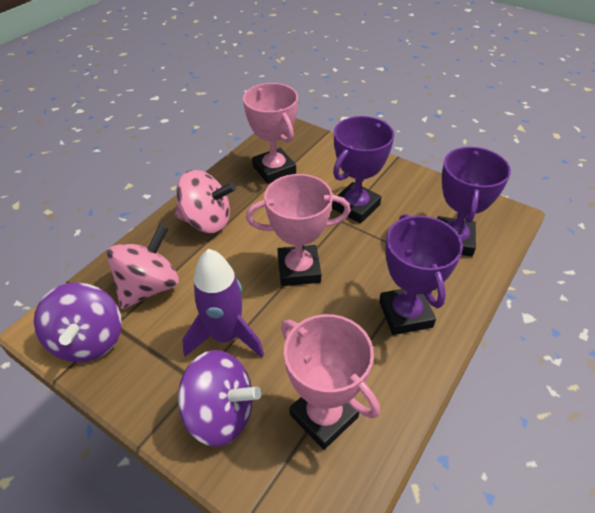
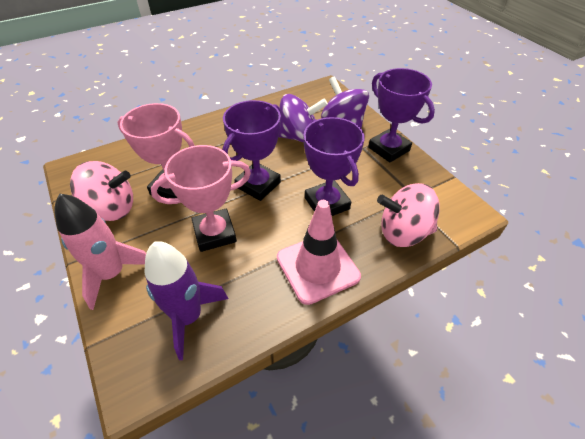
pink rocket: 0 -> 1
pink traffic cone: 0 -> 1
pink trophy: 3 -> 2

